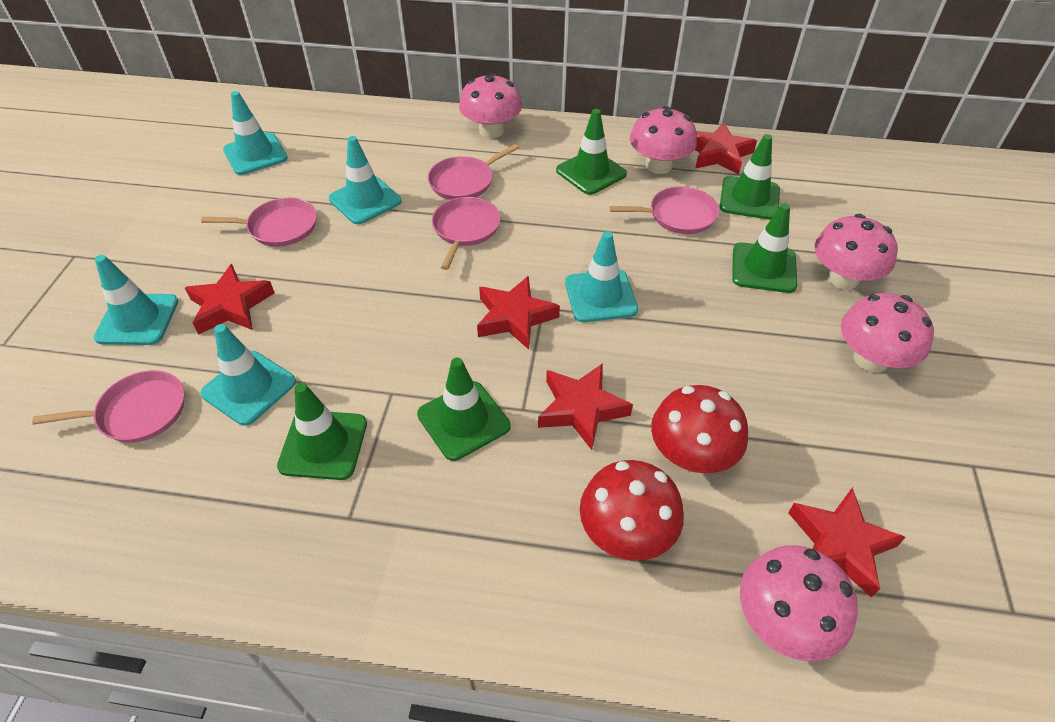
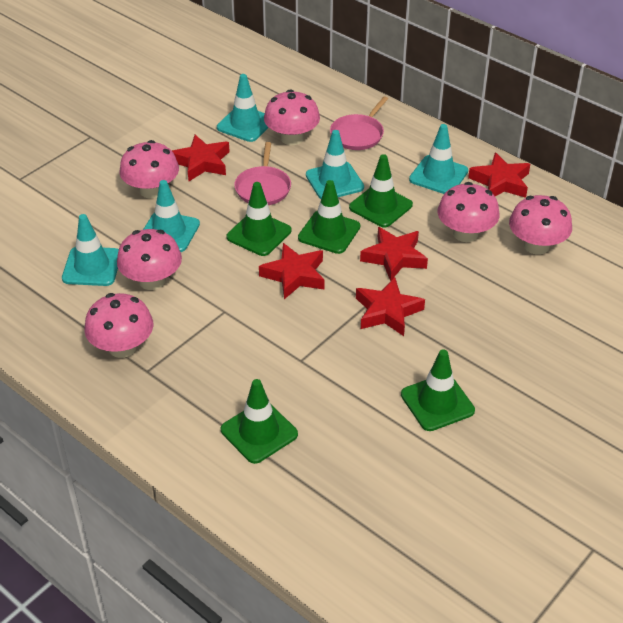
pink mushroom: 5 -> 6
pink pan: 5 -> 2
red mushroom: 2 -> 0

